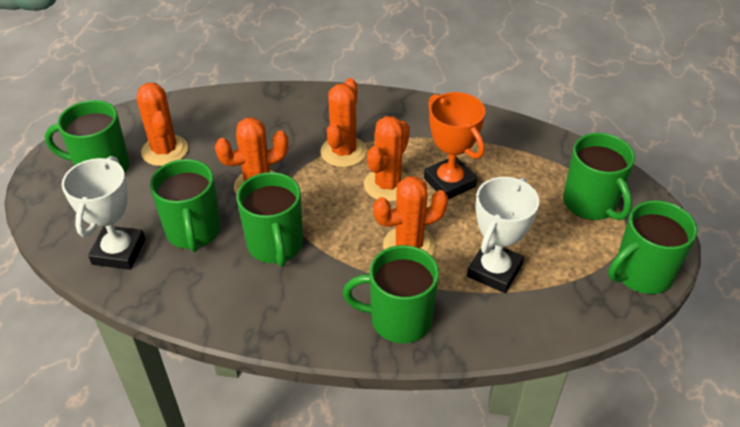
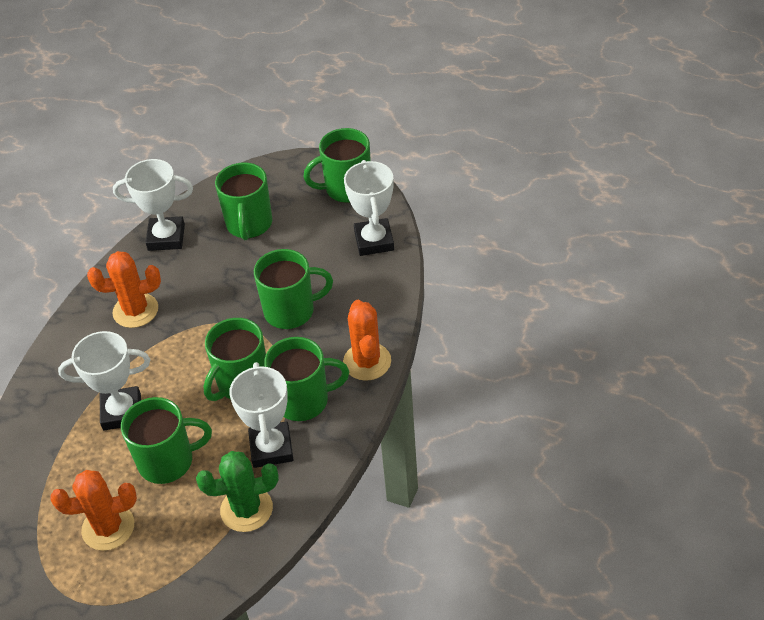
green cactus: 0 -> 1
orange cactus: 5 -> 3
orange trophy: 1 -> 0
white trophy: 2 -> 4

